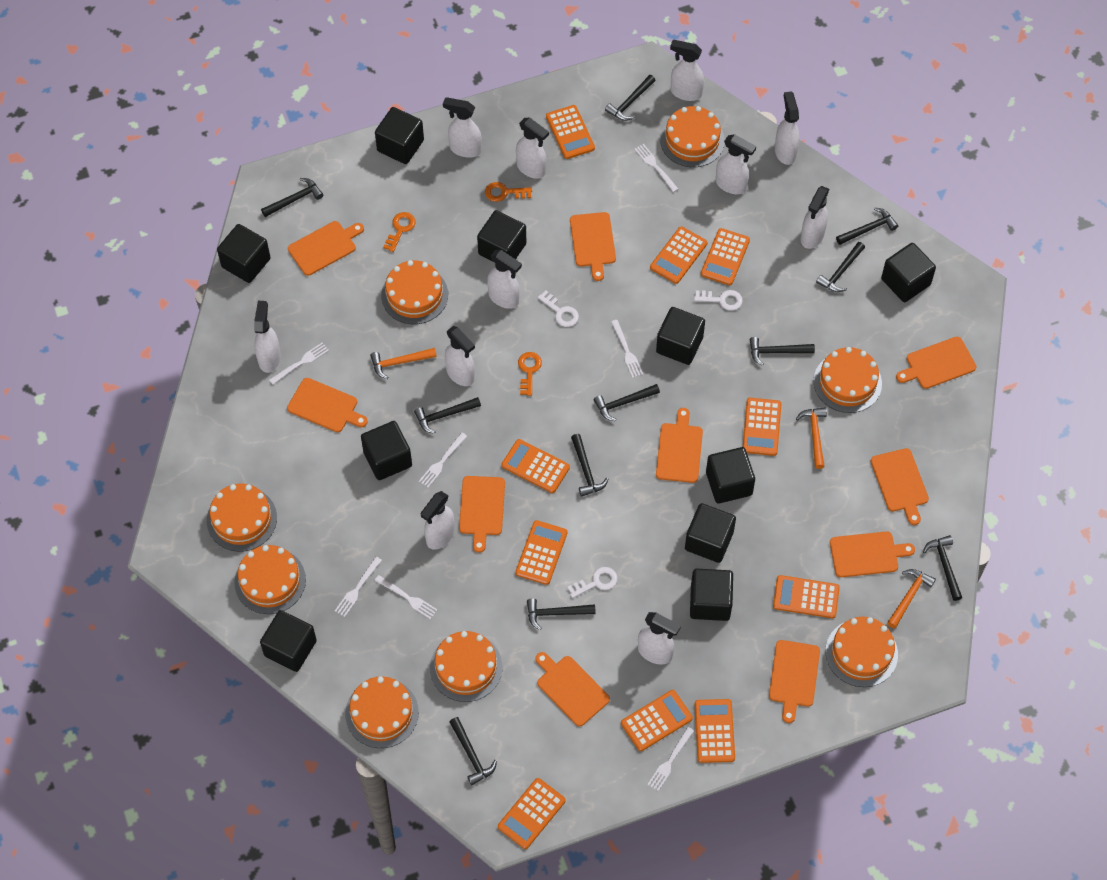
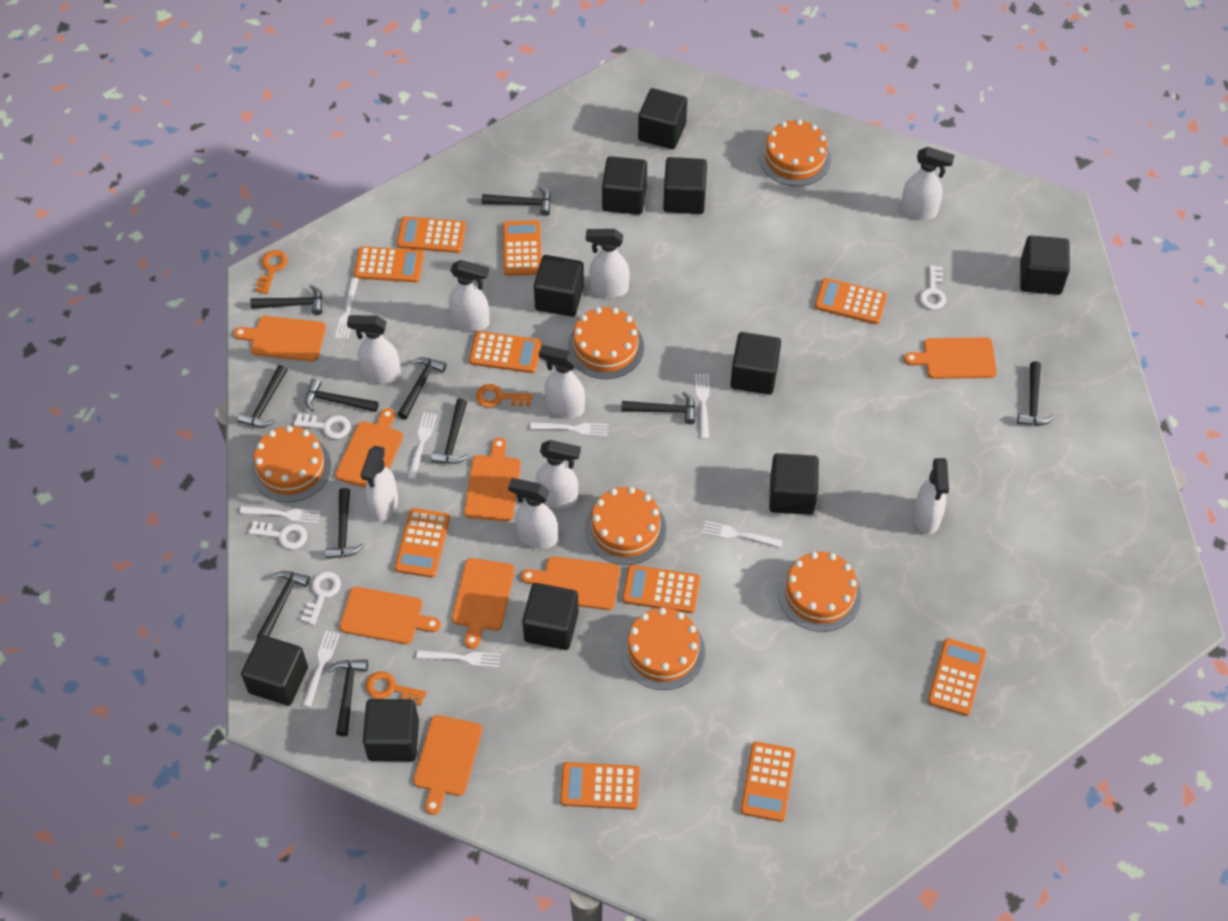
orange cake: 8 -> 6
orange cutting board: 10 -> 8
orange hammer: 3 -> 0
white fork: 7 -> 8
white key: 3 -> 4
white spray bottle: 11 -> 9

